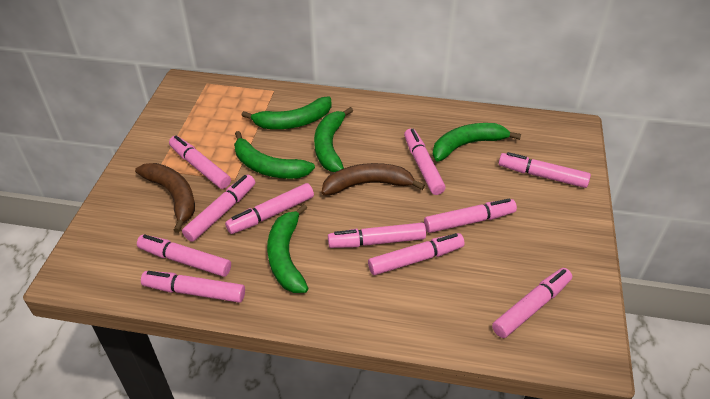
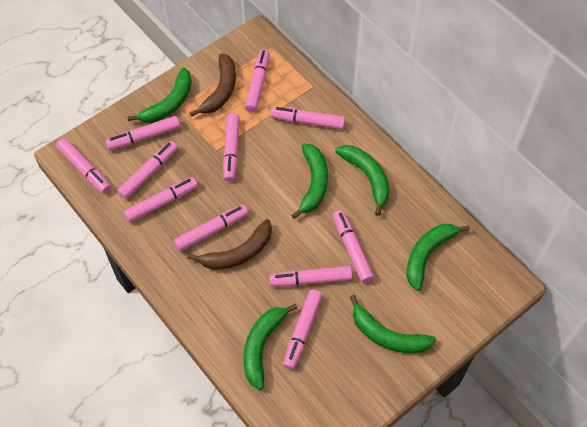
green banana: 5 -> 6

